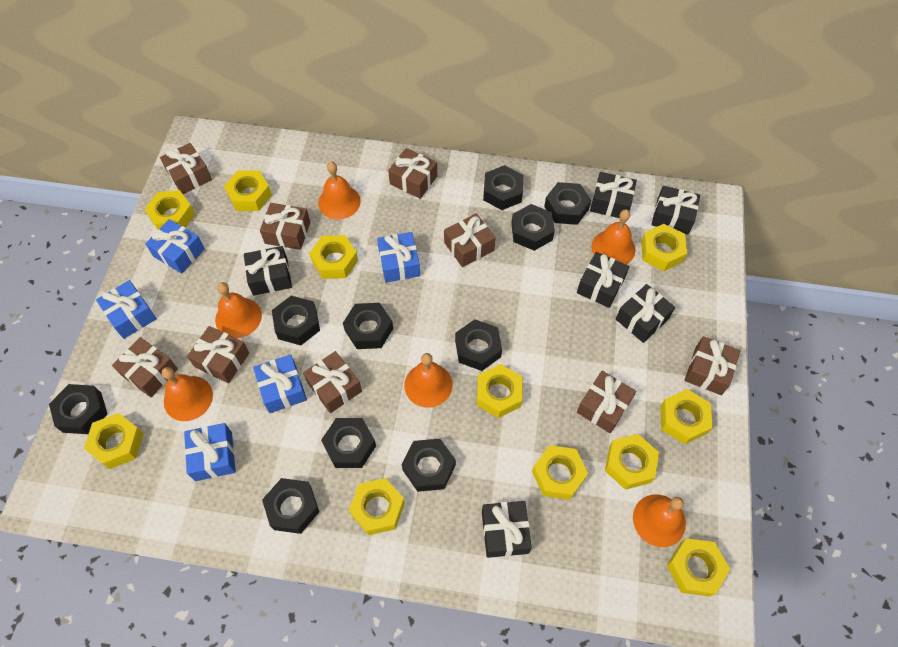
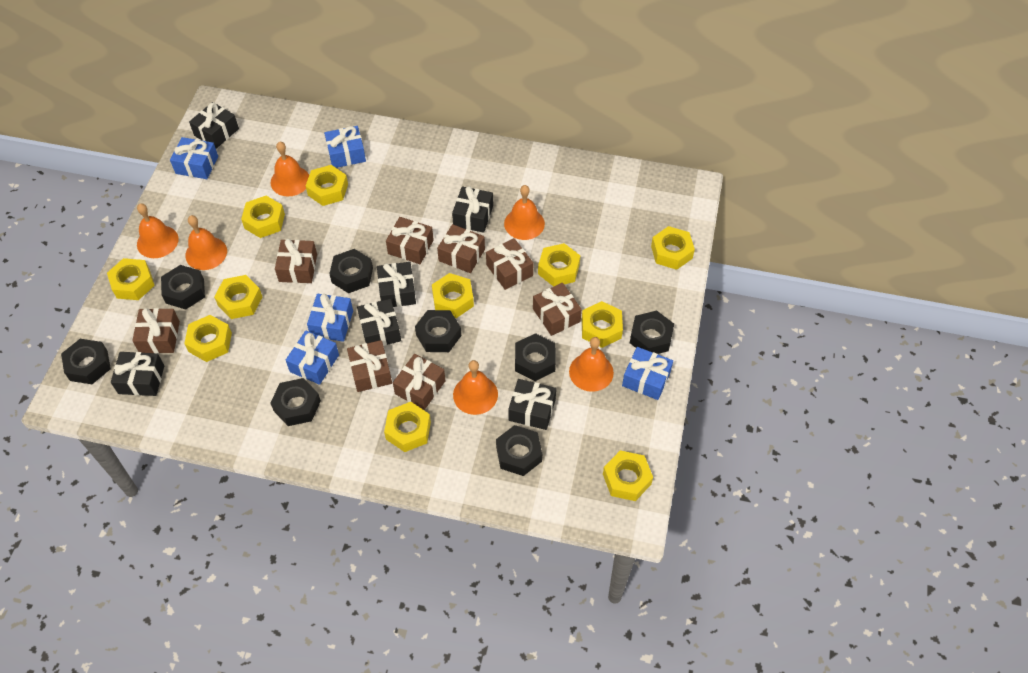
black nut: 10 -> 8
brown gift: 9 -> 8

